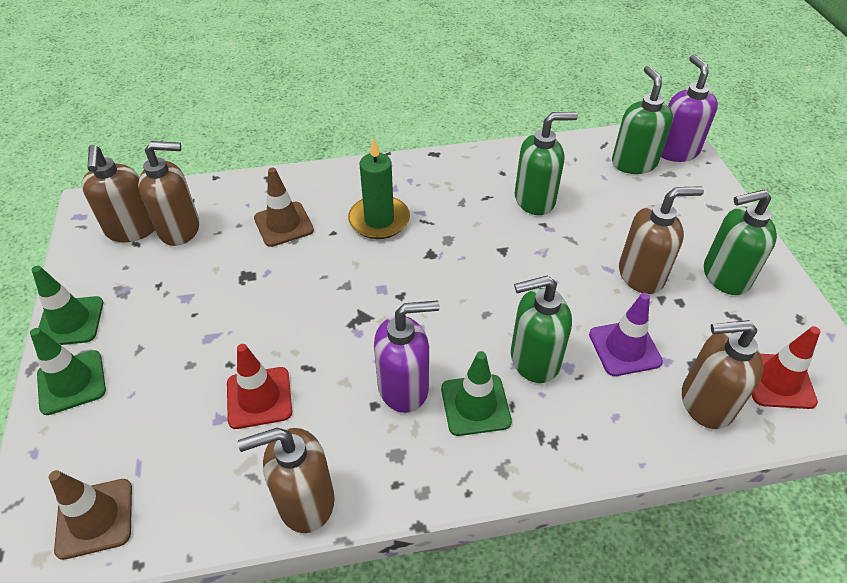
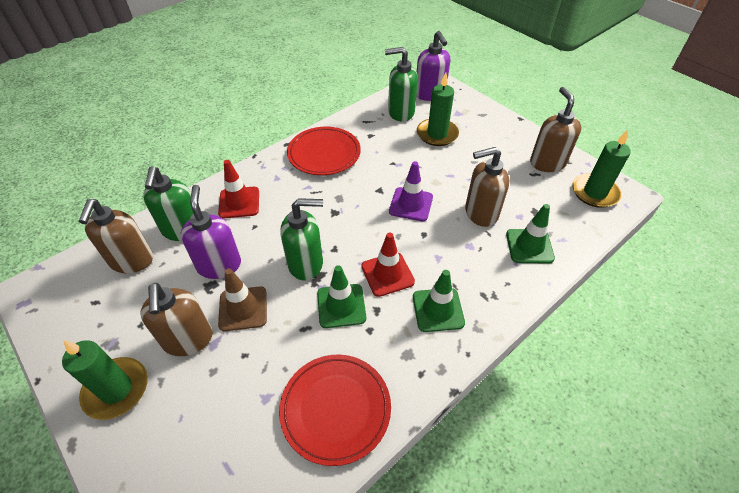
brown soap dispenser: 5 -> 4
brown traffic cone: 2 -> 1
green candle: 1 -> 3
green soap dispenser: 4 -> 3
red plate: 0 -> 2

